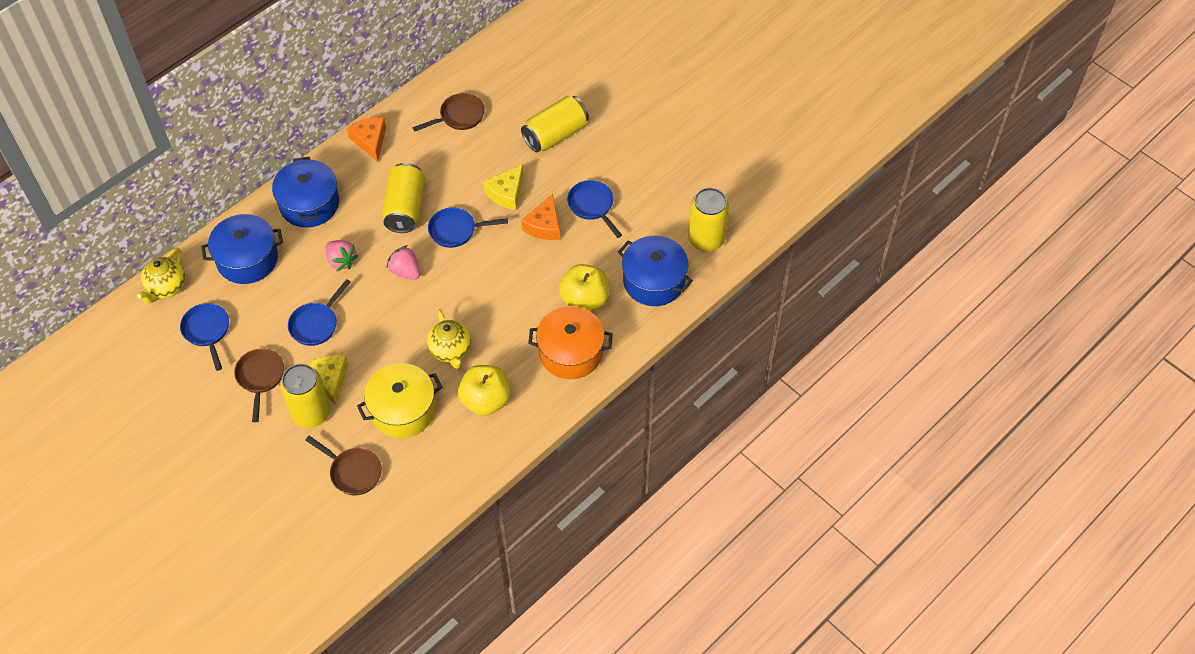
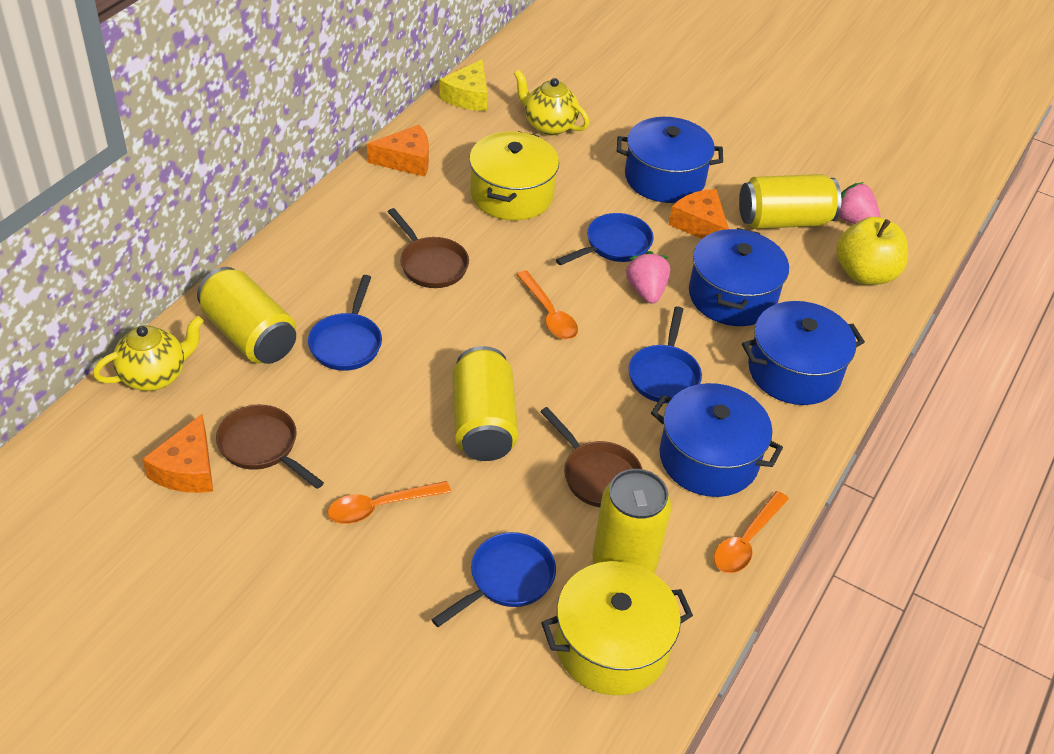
blue pot: 3 -> 4
orange cheese: 2 -> 3
orange pot: 1 -> 0
orange spoon: 0 -> 3
yellow apple: 2 -> 1
yellow cheese: 2 -> 1
yellow pot: 1 -> 2

